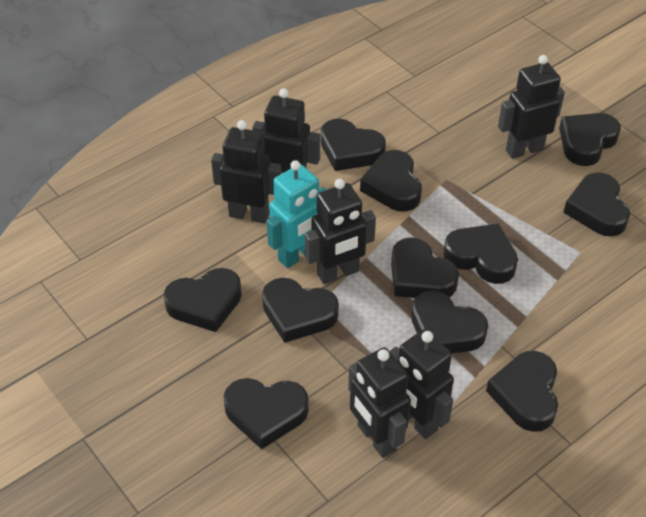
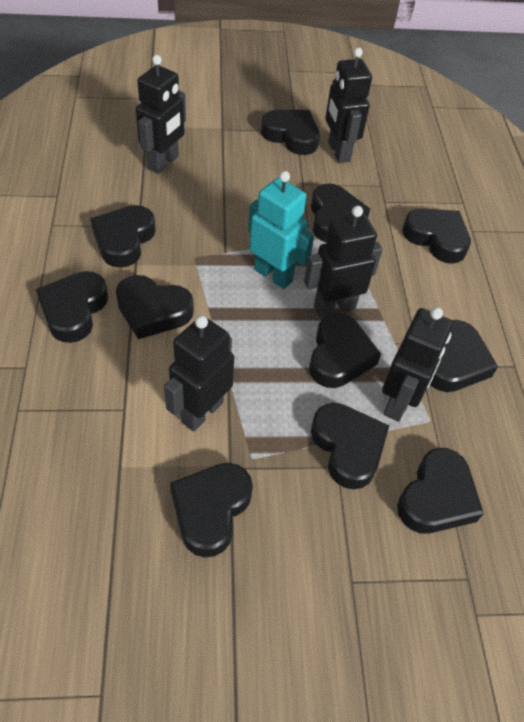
black robot: 6 -> 5

